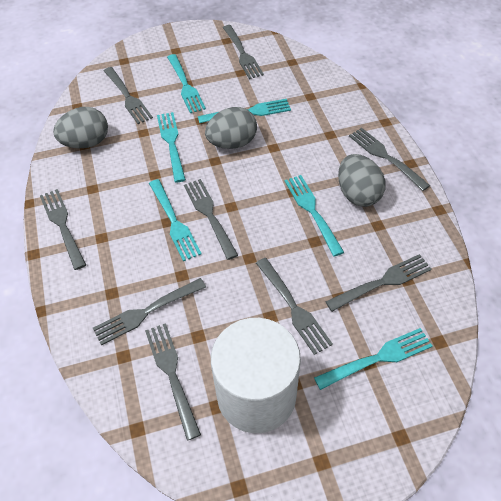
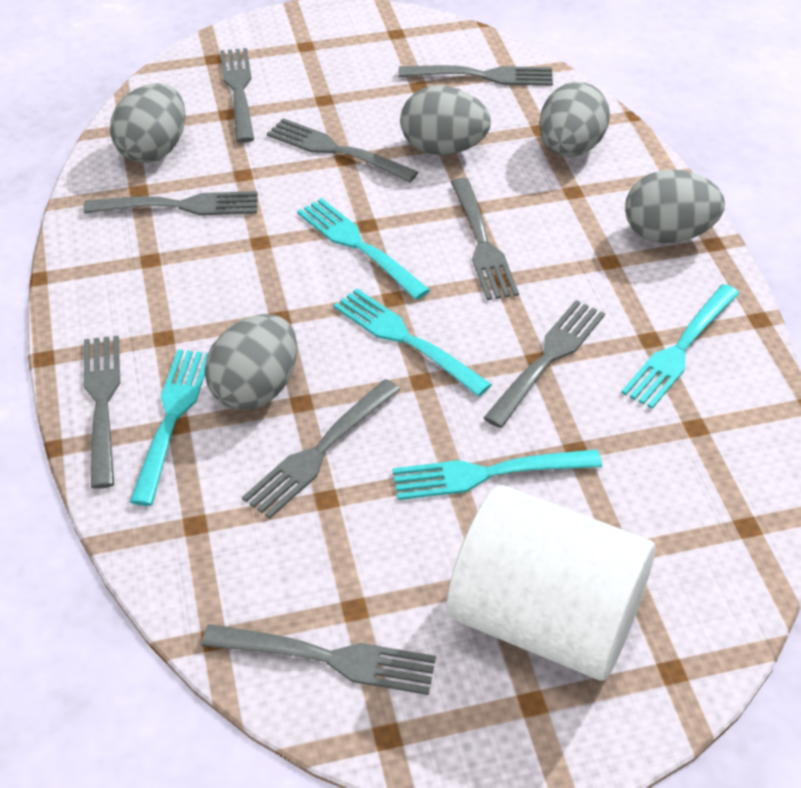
grey egg: 3 -> 5
turquoise fork: 6 -> 5

